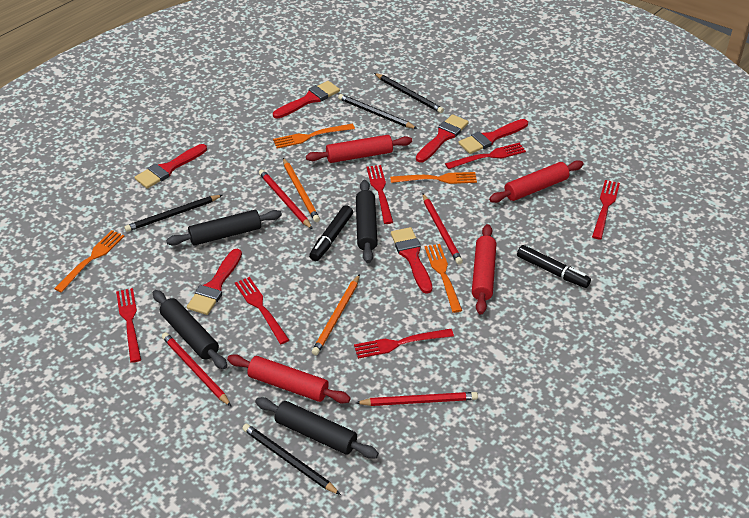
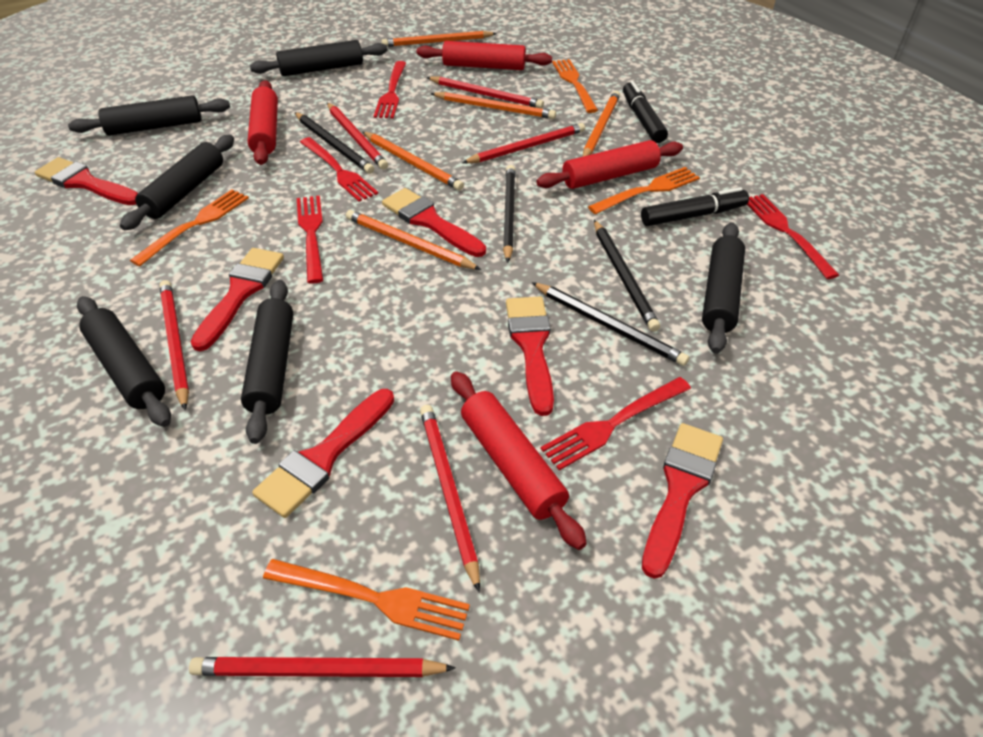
black rolling pin: 4 -> 6
orange pencil: 2 -> 5
red fork: 6 -> 5
red pencil: 4 -> 6

